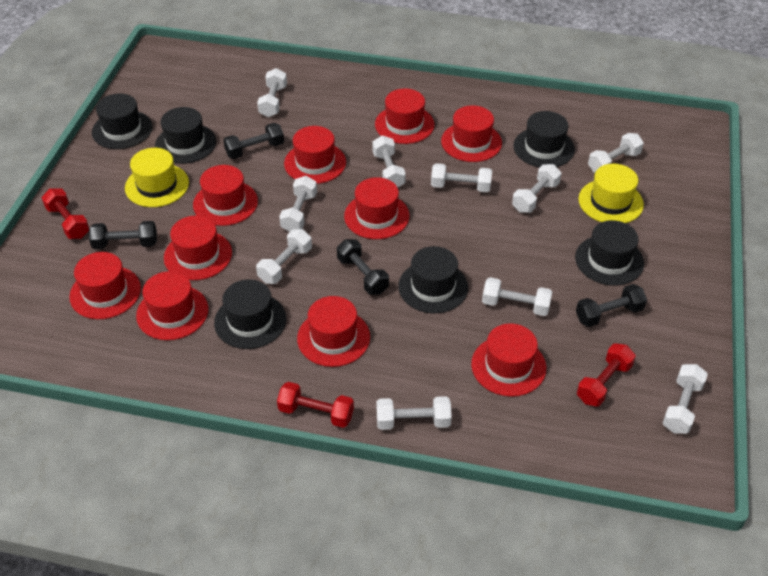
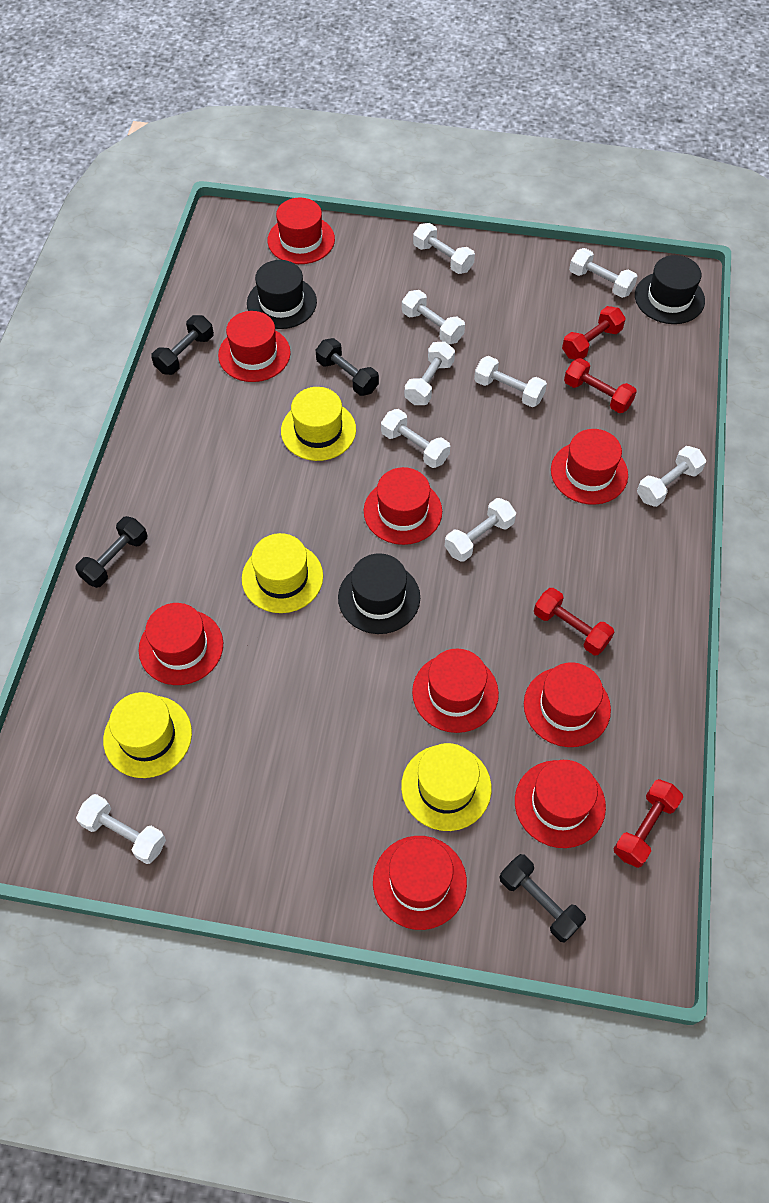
black hat: 6 -> 3
red dumbbell: 3 -> 4
red hat: 10 -> 9
white dumbbell: 10 -> 9
yellow hat: 2 -> 4

